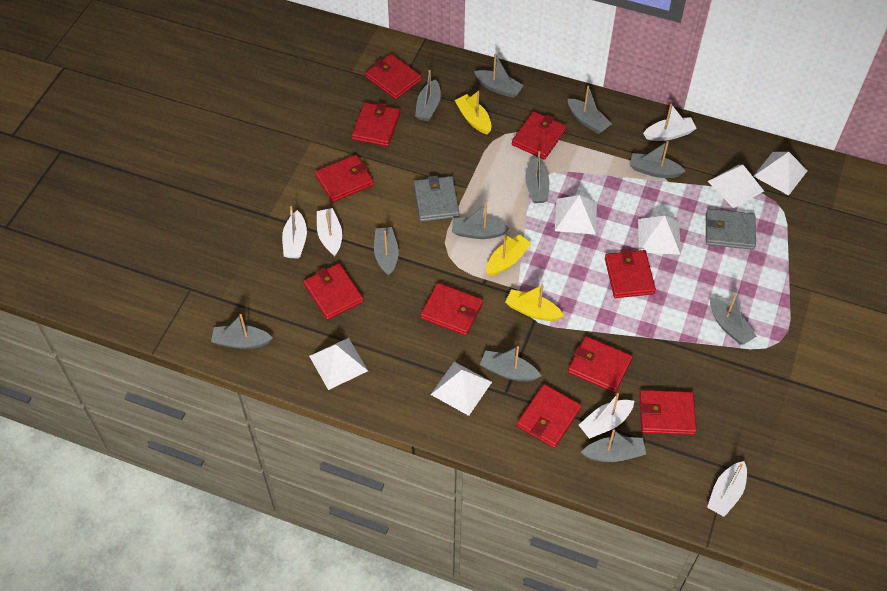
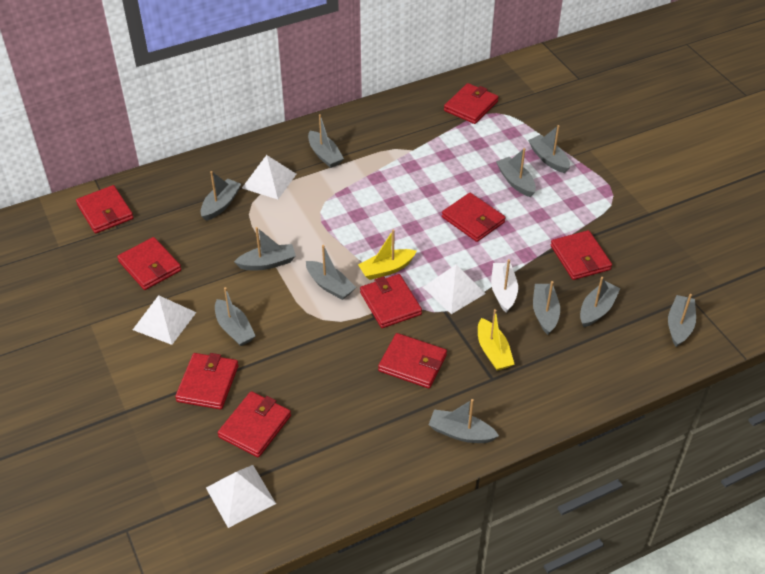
grey wallet: 2 -> 0
red wallet: 10 -> 9
white boat: 5 -> 1
white pyramid: 6 -> 4
yellow boat: 3 -> 2

